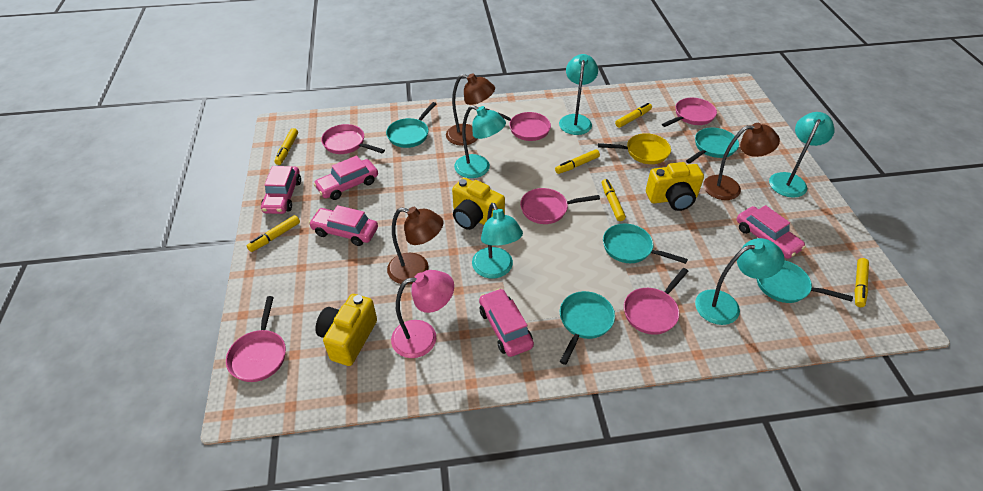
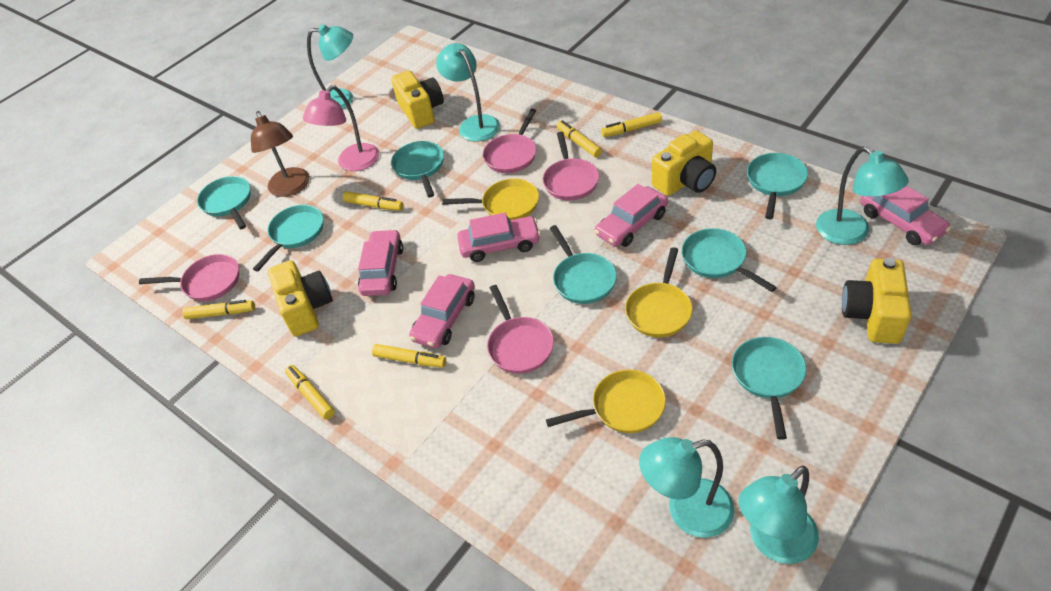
brown lamp: 3 -> 1
pink pan: 6 -> 4
turquoise pan: 5 -> 7
yellow camera: 3 -> 4
yellow pan: 1 -> 3

